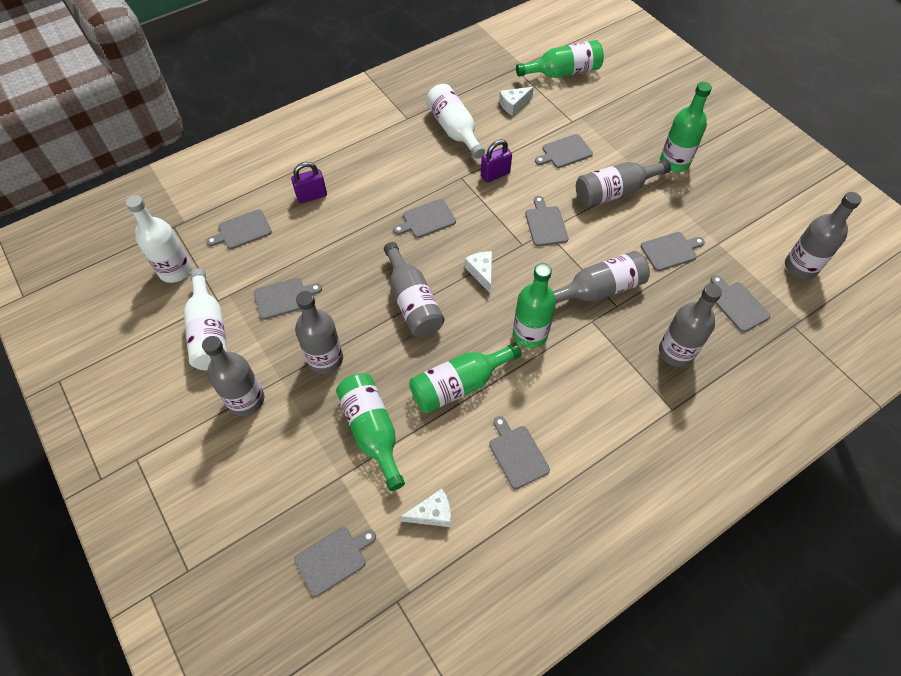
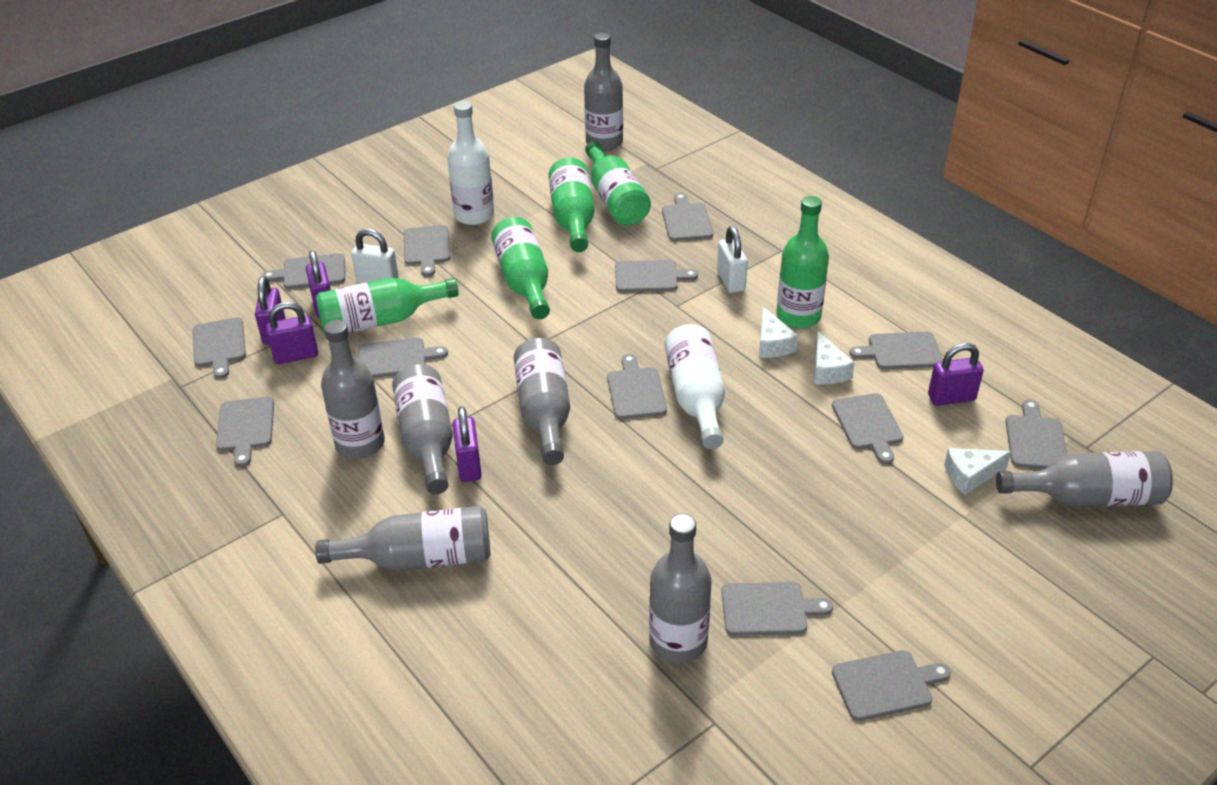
grey cutting board: 9 -> 13
purple padlock: 2 -> 5
white bottle: 3 -> 2
white padlock: 0 -> 2

